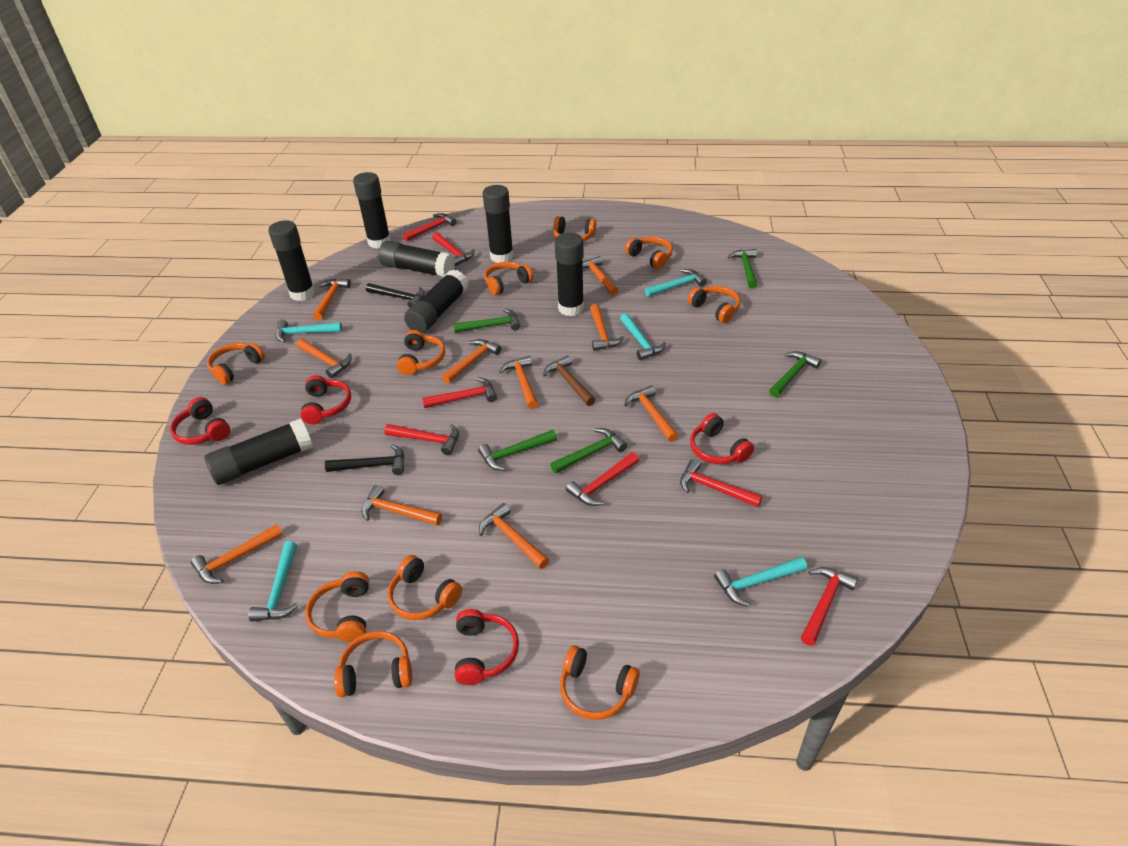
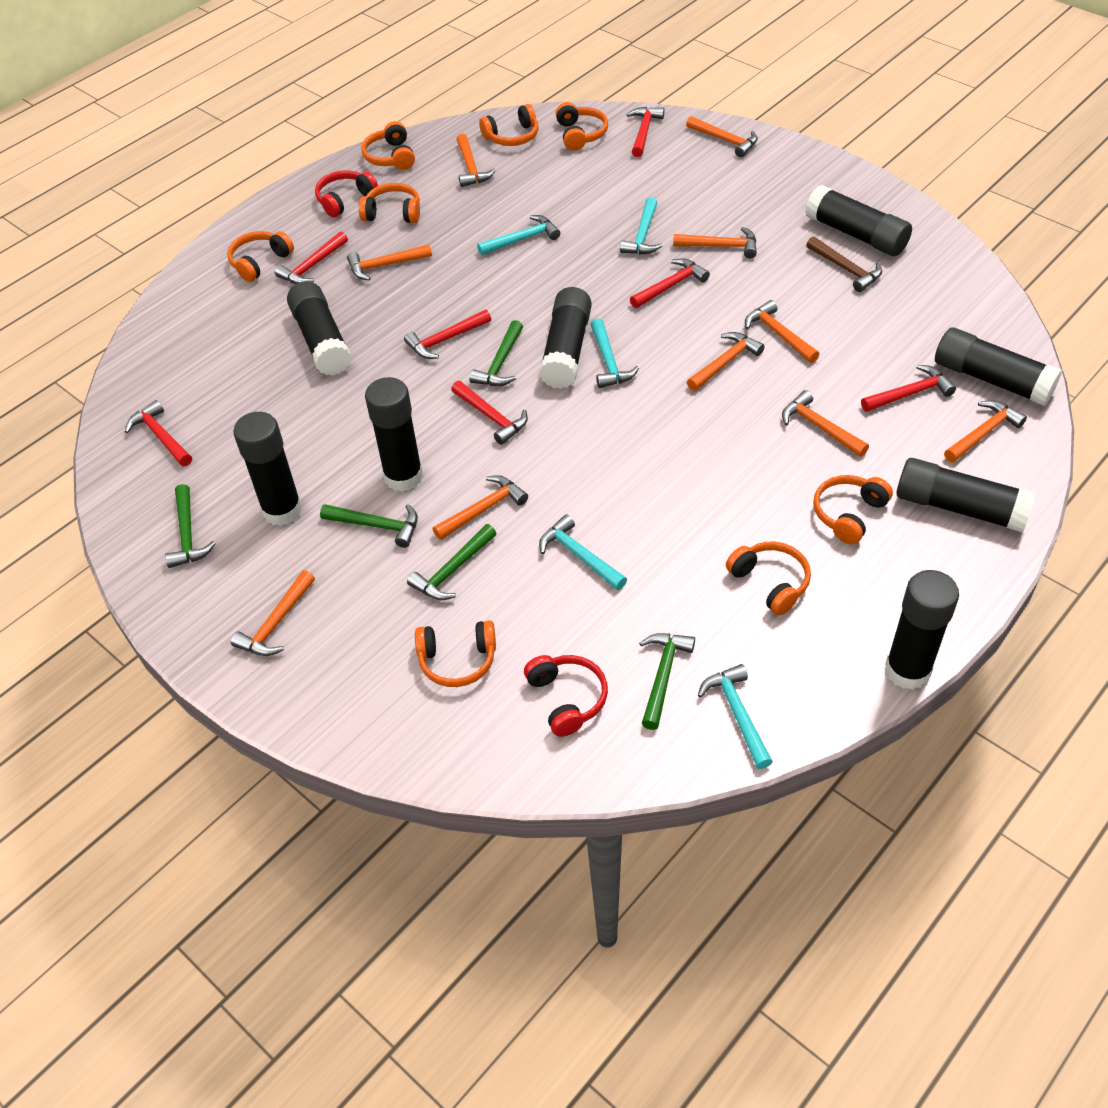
black glue stick: 7 -> 8
black hammer: 2 -> 0
orange headphones: 10 -> 8
red headphones: 4 -> 2

